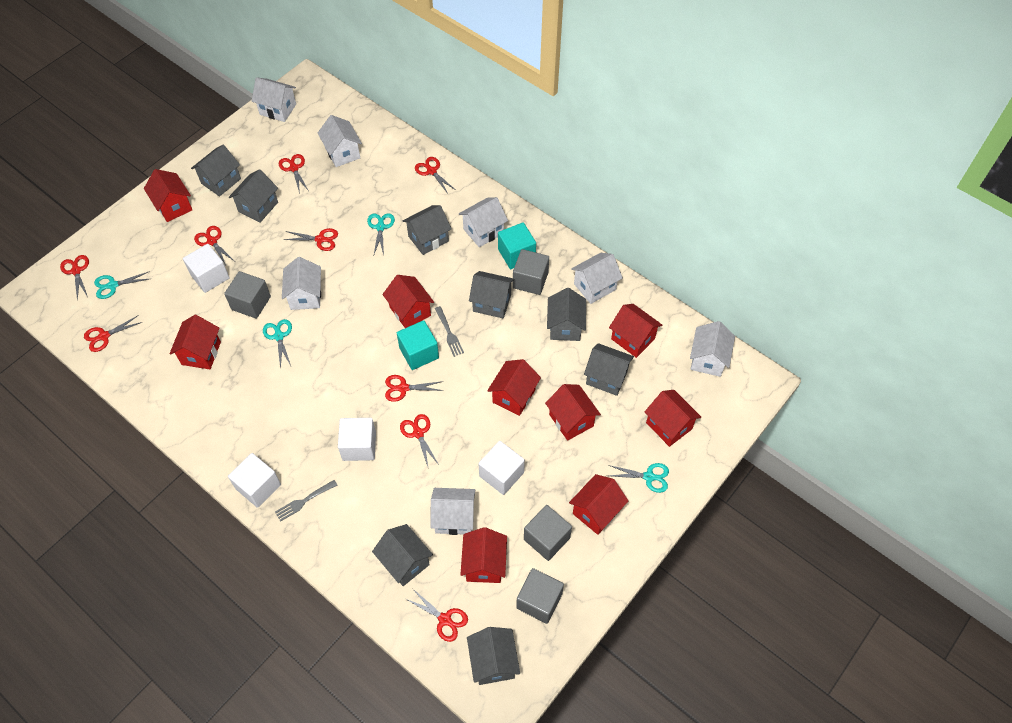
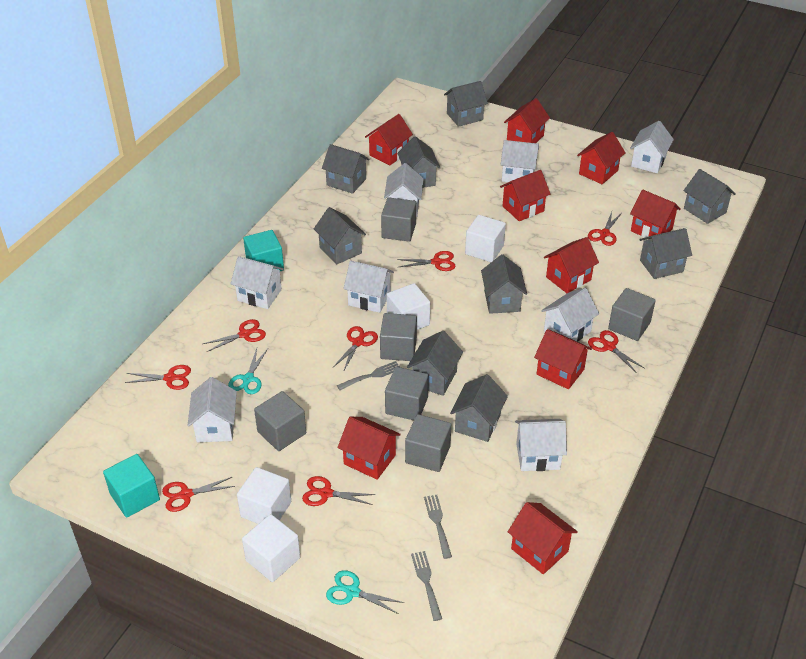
grey cube: 4 -> 6
grey fork: 2 -> 3
grey house: 8 -> 9
red scissors: 9 -> 8
turquoise scissors: 4 -> 2
white house: 7 -> 8

